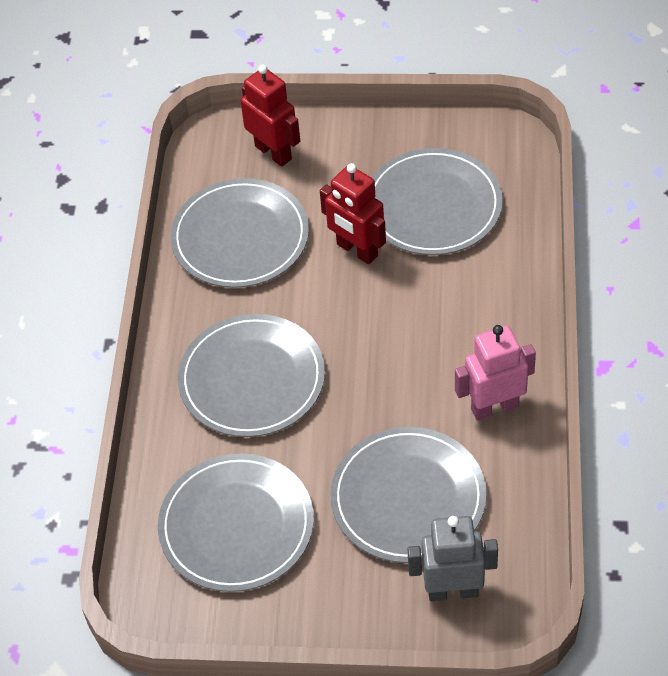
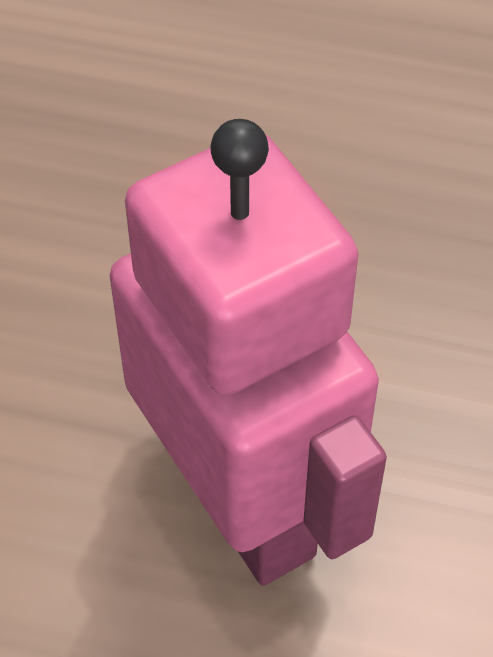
grey plate: 5 -> 0
grey robot: 1 -> 0
red robot: 2 -> 0

